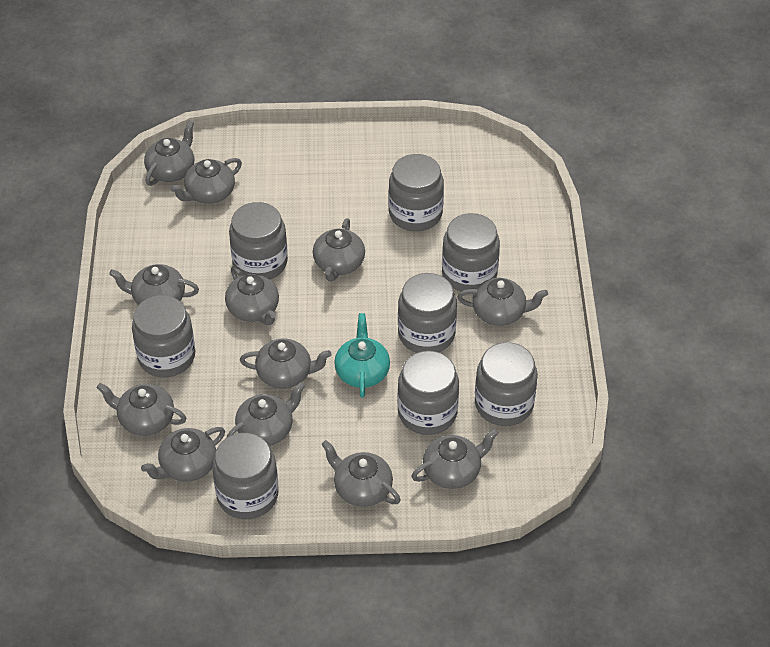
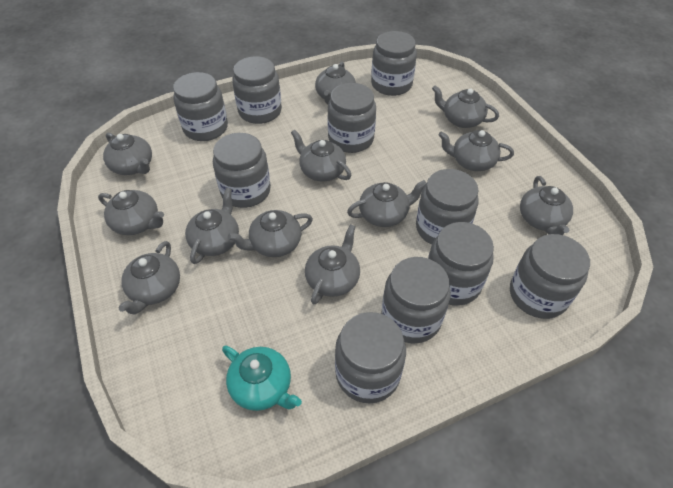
grey jar: 8 -> 10

